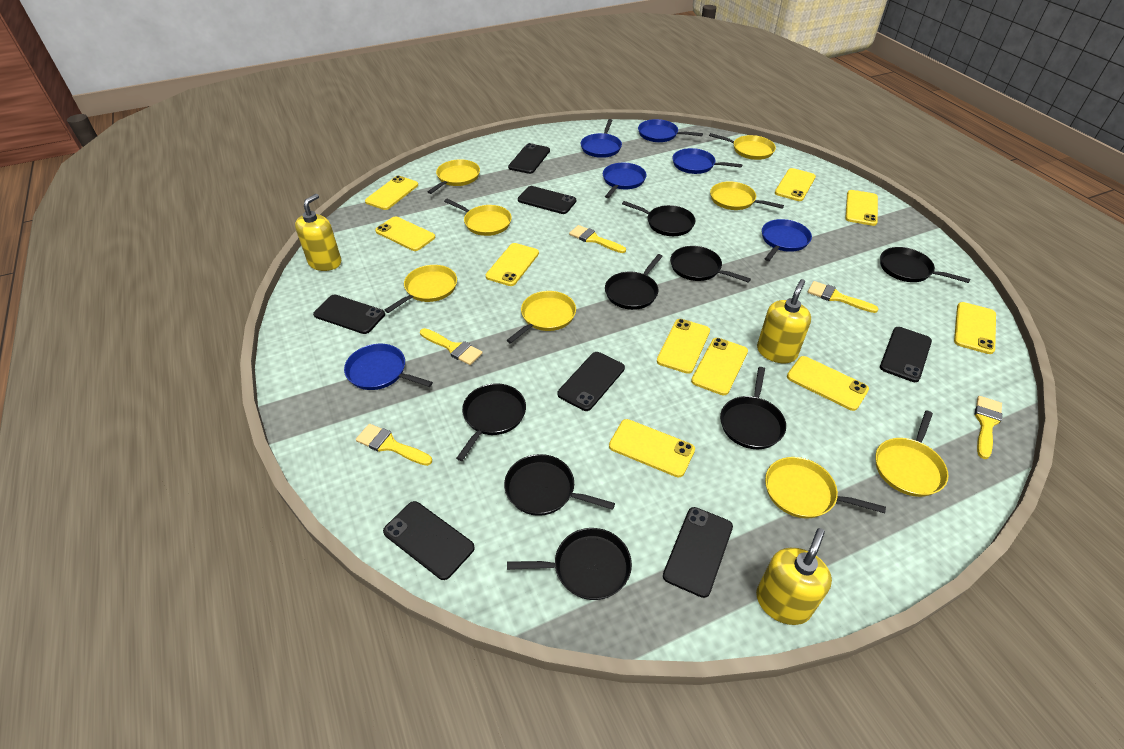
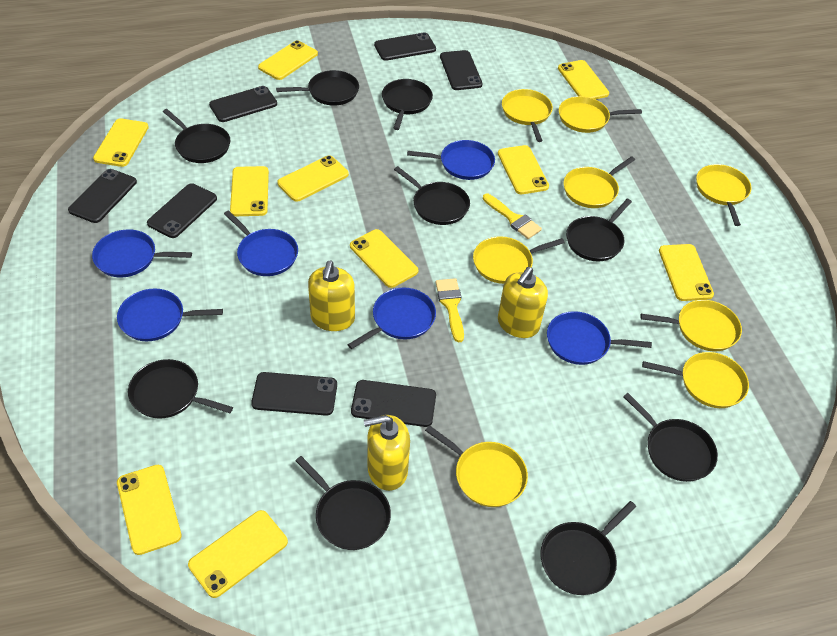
black pan: 8 -> 9
yellow brush: 5 -> 2

